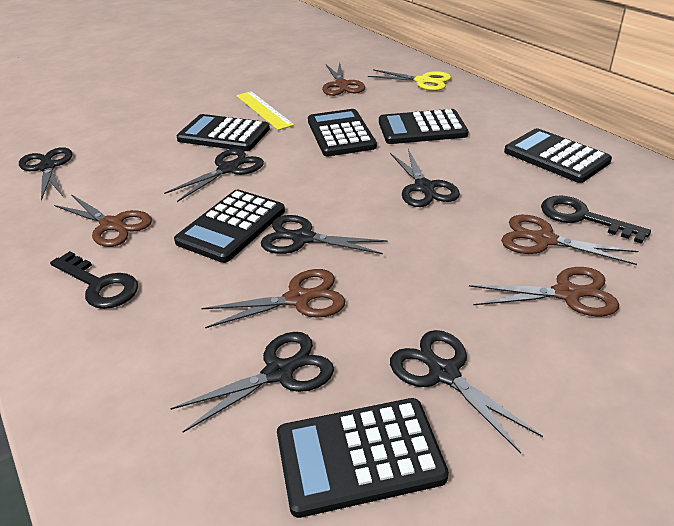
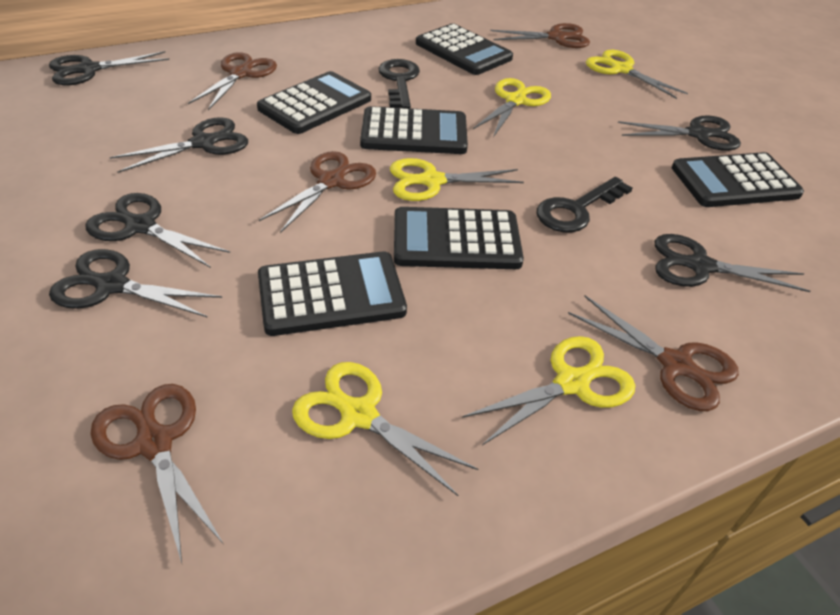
yellow ruler: 1 -> 0
yellow scissors: 1 -> 5

